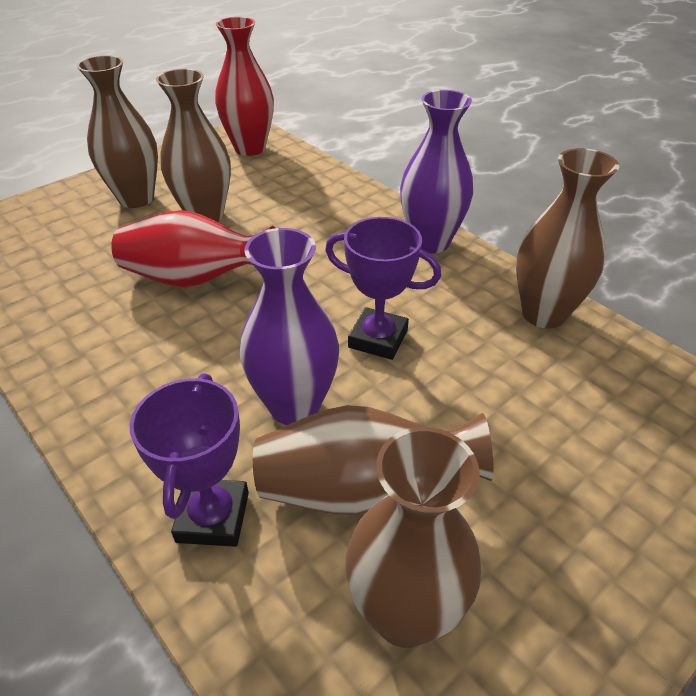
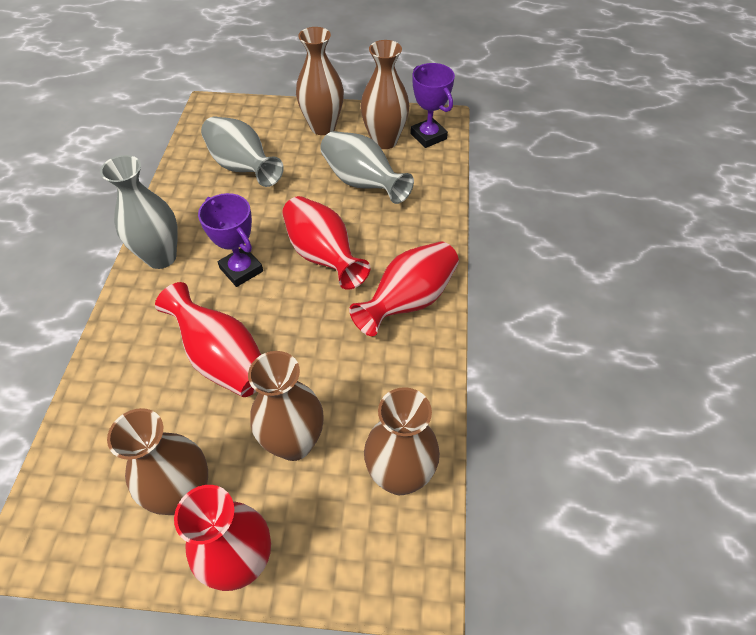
grey vase: 0 -> 3
purple vase: 2 -> 0
red vase: 2 -> 4

